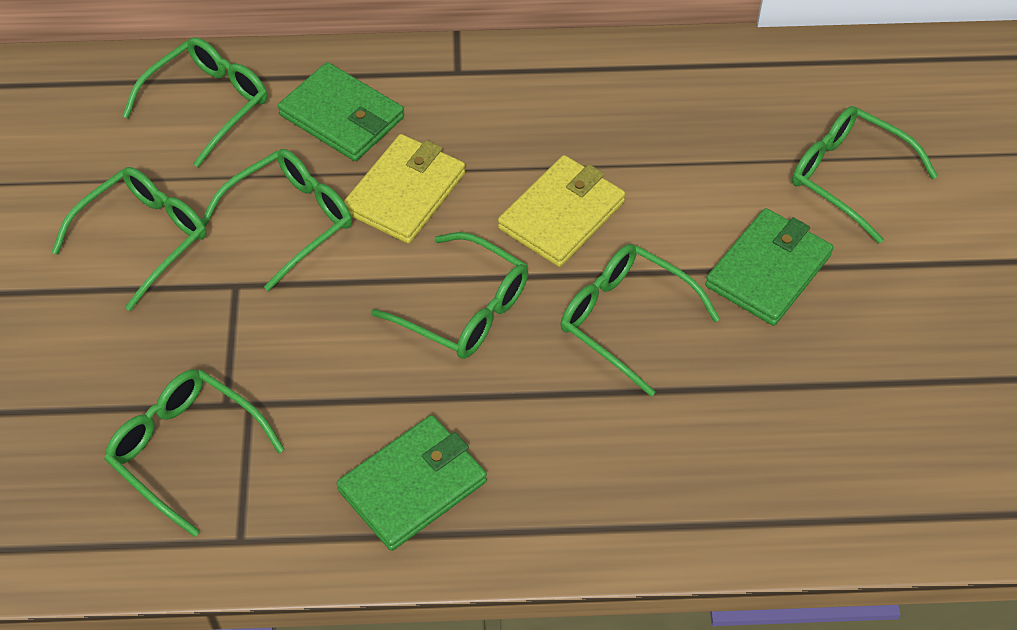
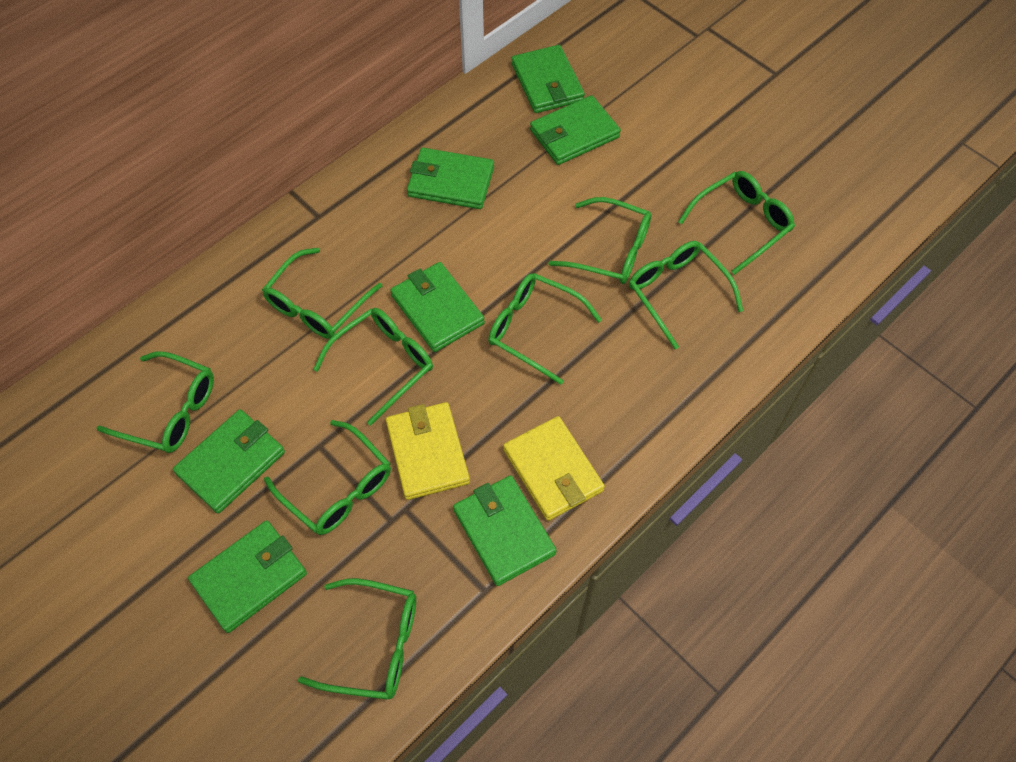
green glasses: 7 -> 9
green wallet: 3 -> 7

